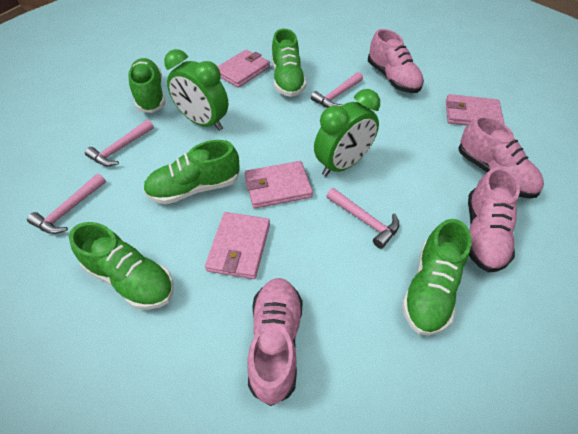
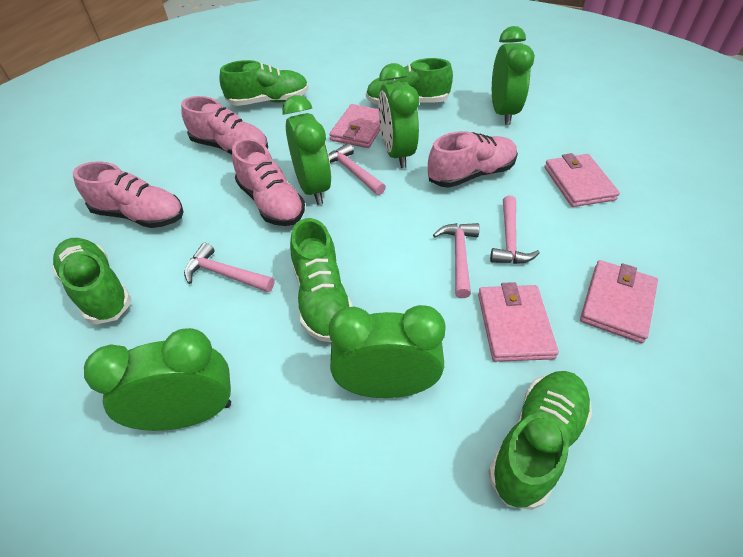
green clock: 2 -> 5

